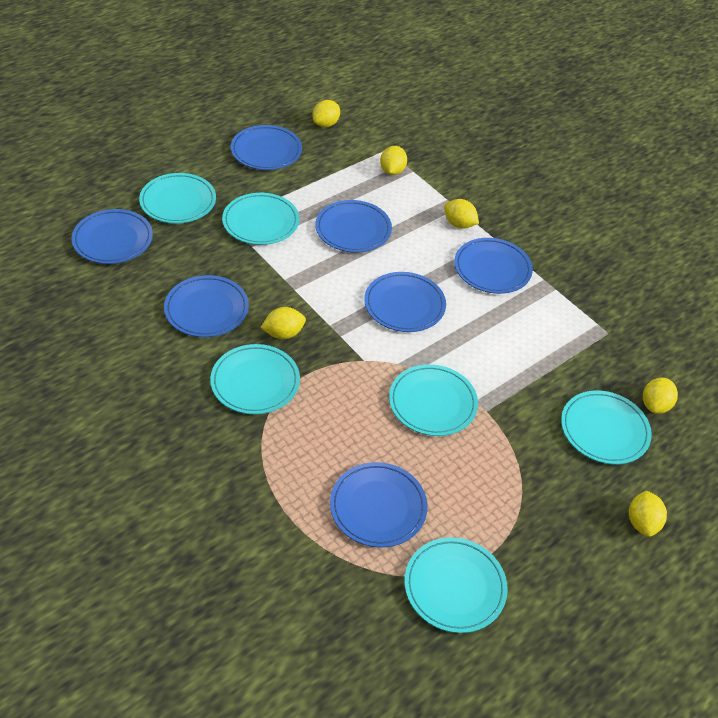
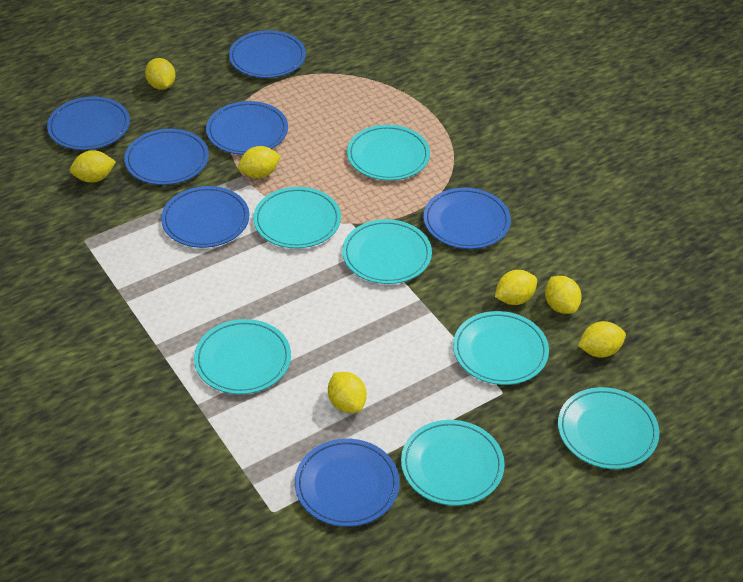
turquoise plate: 6 -> 7
yellow lemon: 6 -> 7

